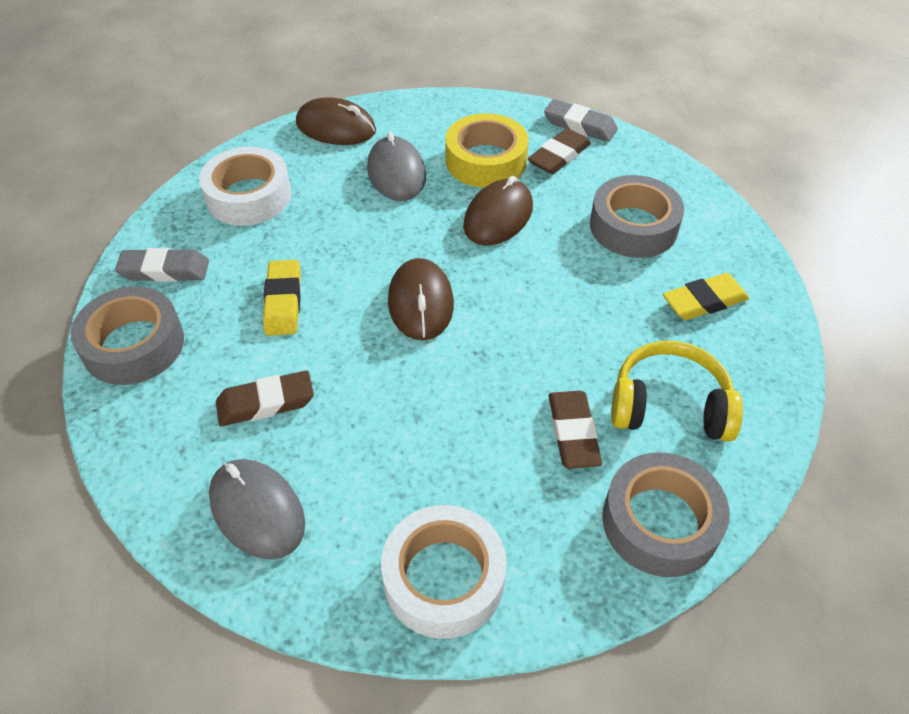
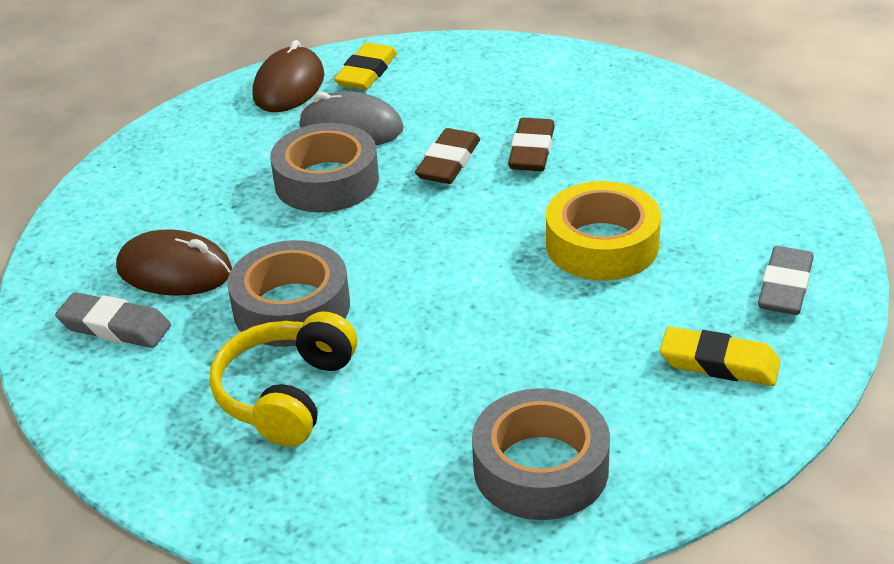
brown eraser: 3 -> 2
brown mouse: 3 -> 2
grey mouse: 2 -> 1
white tape: 2 -> 0

